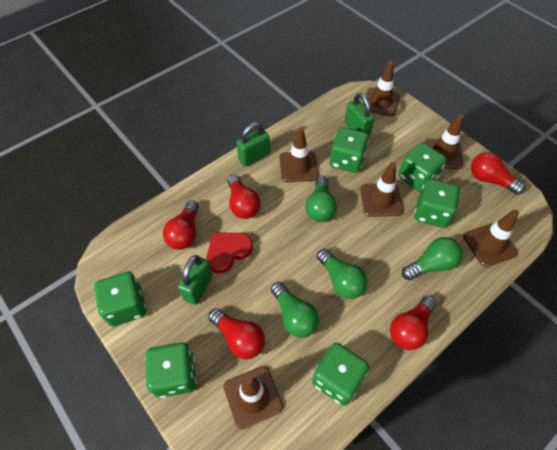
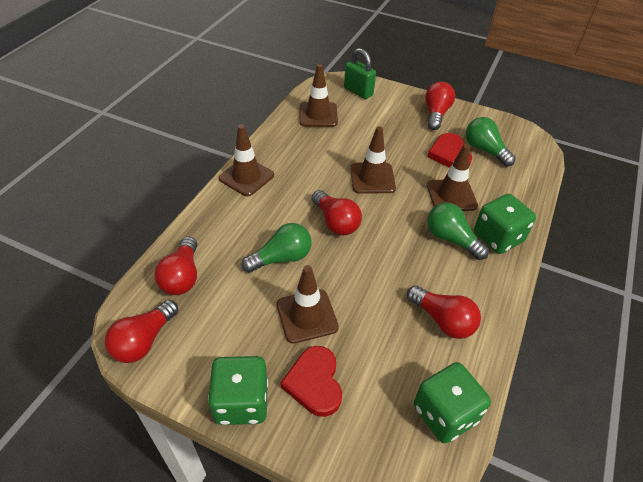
brown traffic cone: 6 -> 5
green dice: 6 -> 3
green light bulb: 4 -> 3
green padlock: 3 -> 1
red heart: 1 -> 2

